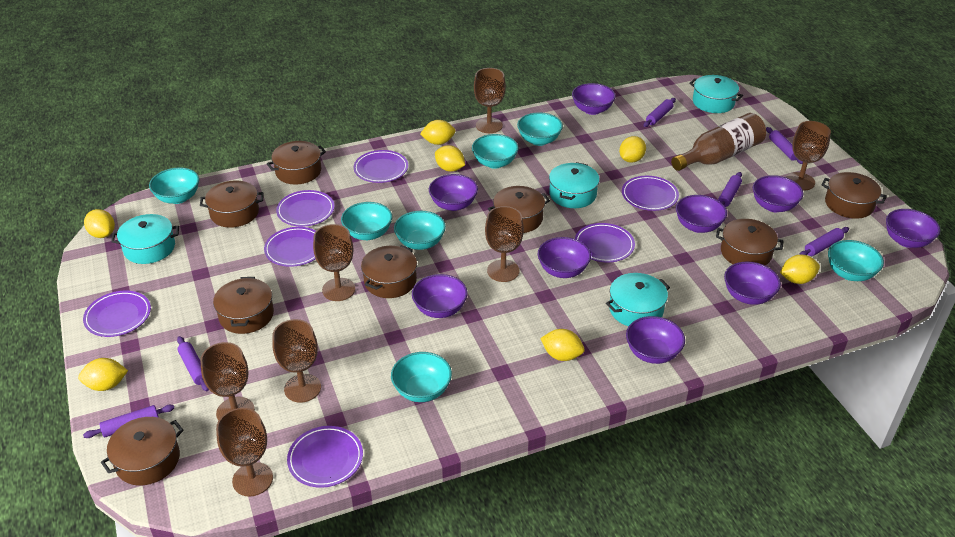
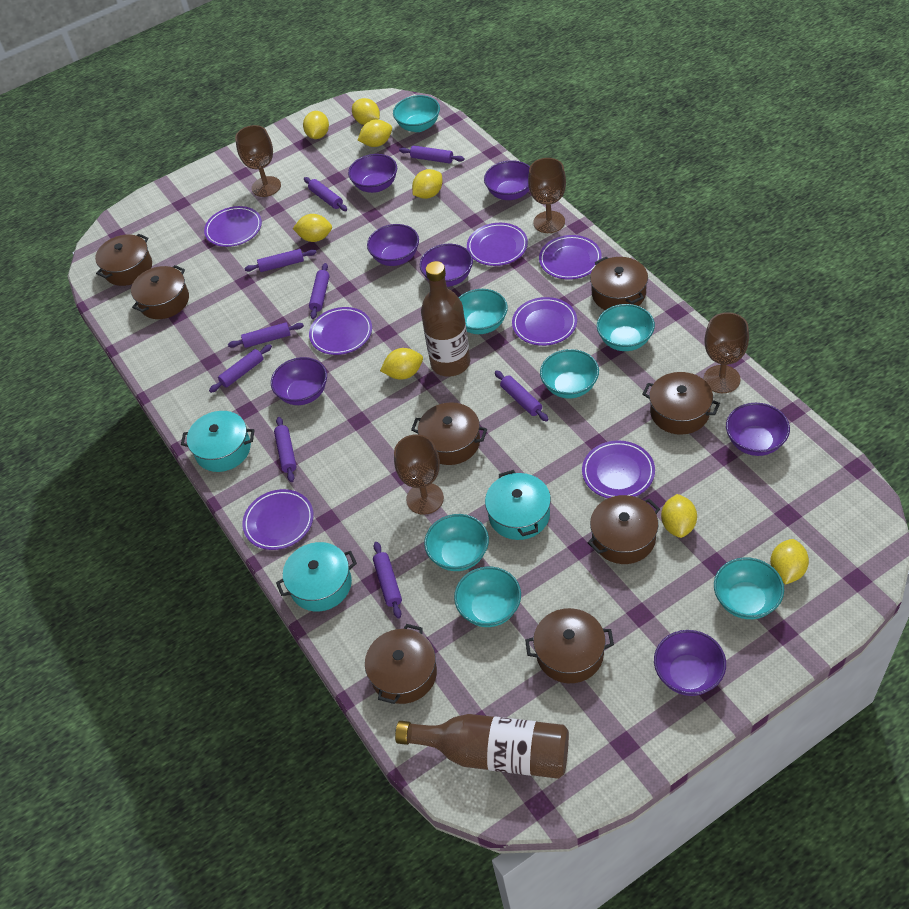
brown bottle: 1 -> 2
brown goblet: 7 -> 4
purple bowl: 9 -> 7
purple rolling pin: 6 -> 9
turquoise pot: 4 -> 3
yellow lemon: 7 -> 8

